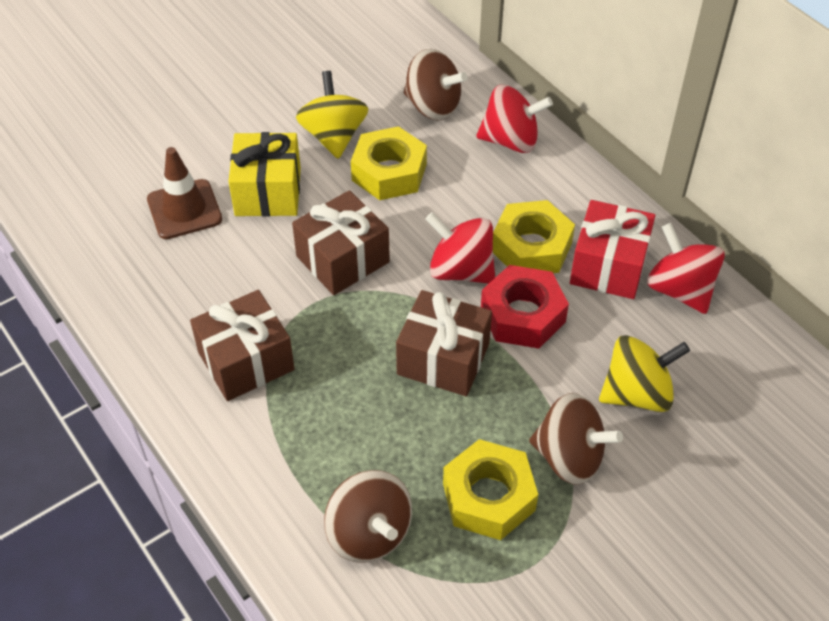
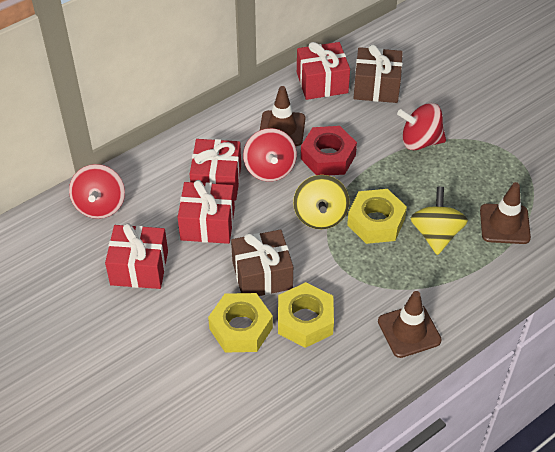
brown gift: 3 -> 2
brown spinning top: 3 -> 0
brown traffic cone: 1 -> 3
red gift: 1 -> 4
yellow gift: 1 -> 0

